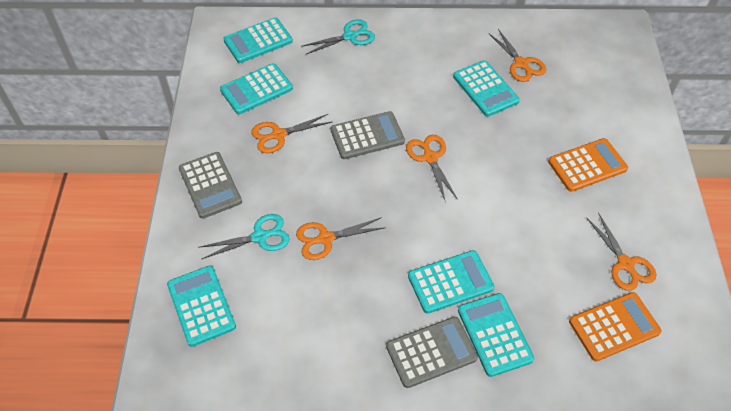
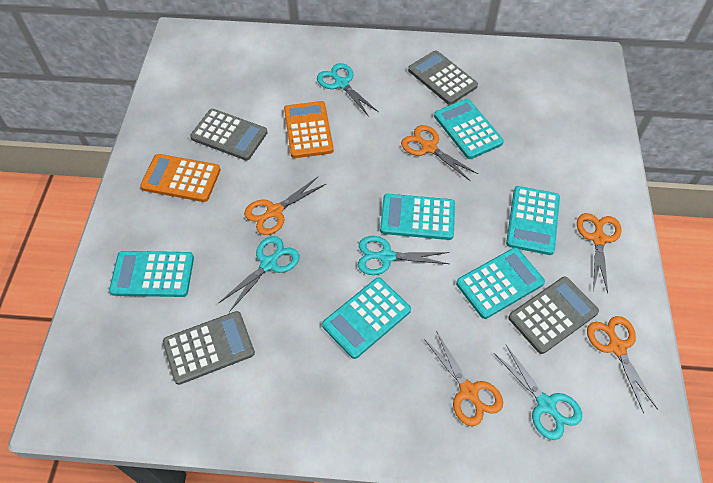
grey calculator: 3 -> 4
turquoise scissors: 2 -> 4

